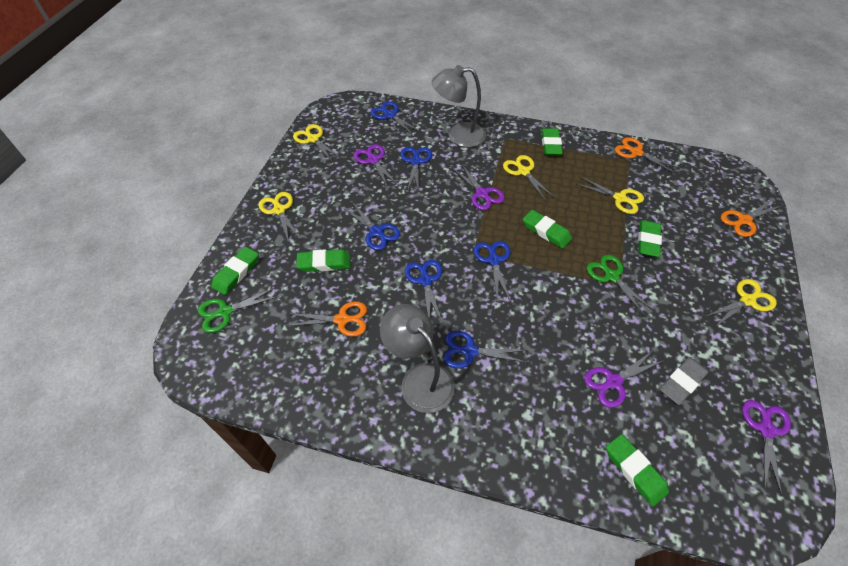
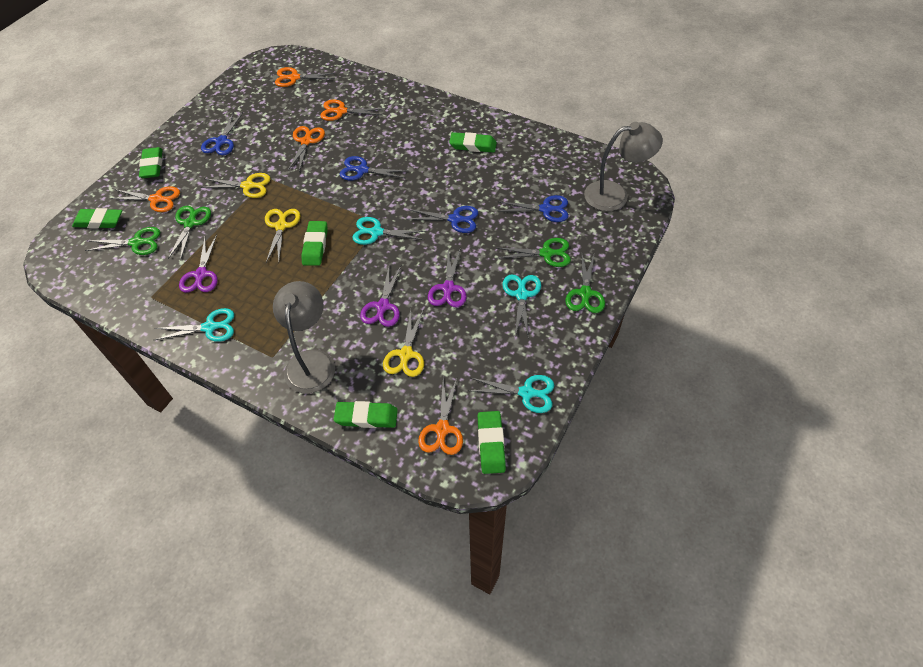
blue scissors: 6 -> 4
green scissors: 2 -> 4
grey eraser: 1 -> 0
orange scissors: 3 -> 5
purple scissors: 4 -> 3
turquoise scissors: 0 -> 4
yellow scissors: 5 -> 3

